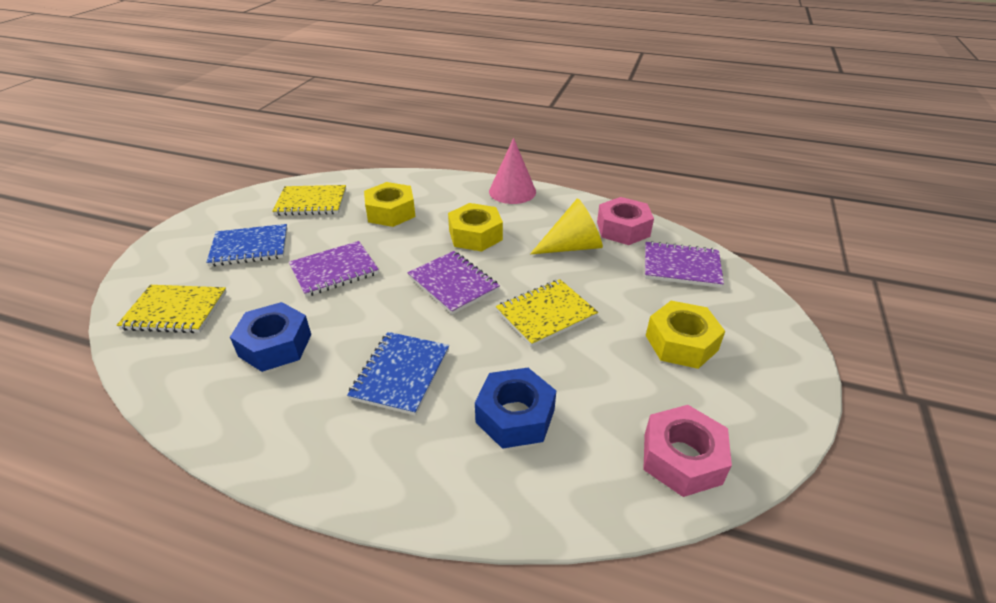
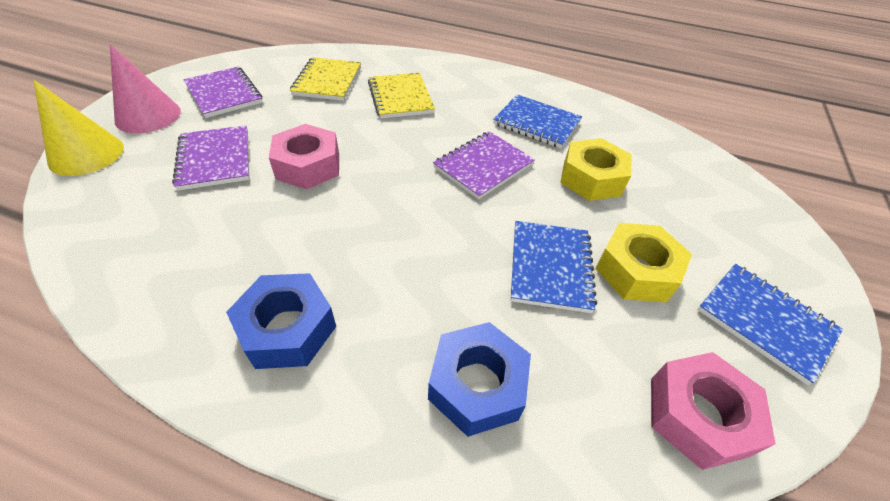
blue notebook: 2 -> 3
yellow notebook: 3 -> 2
yellow nut: 3 -> 2

